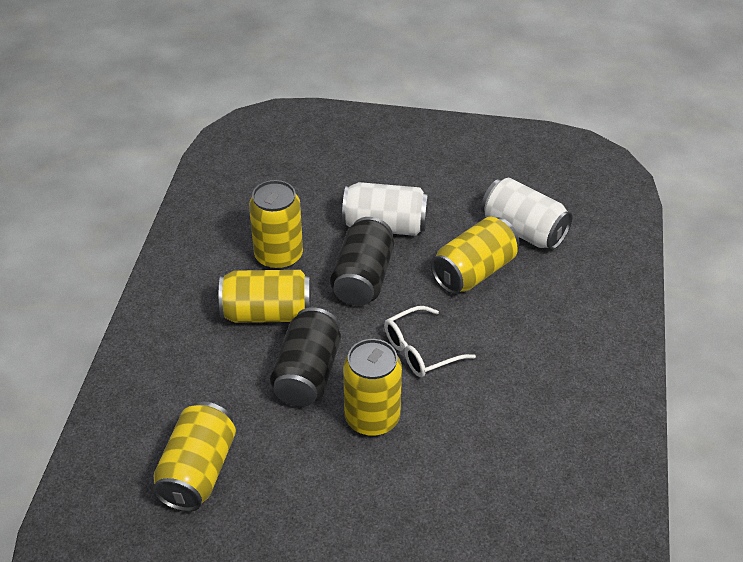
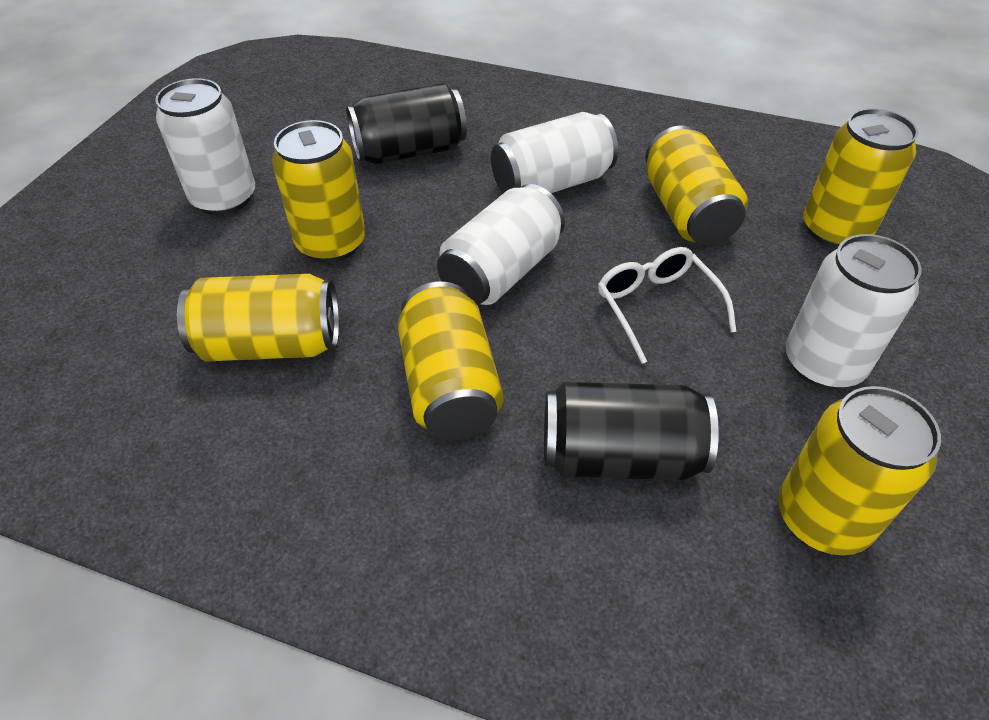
white can: 2 -> 4
yellow can: 5 -> 6

